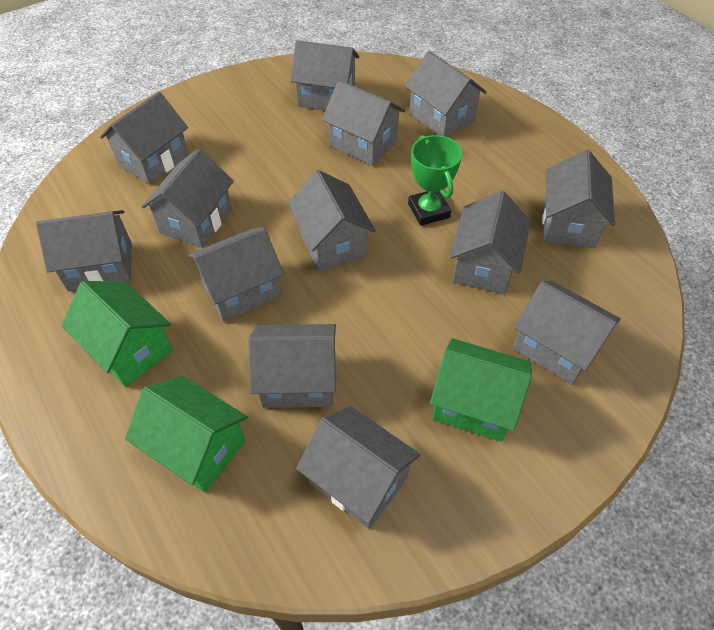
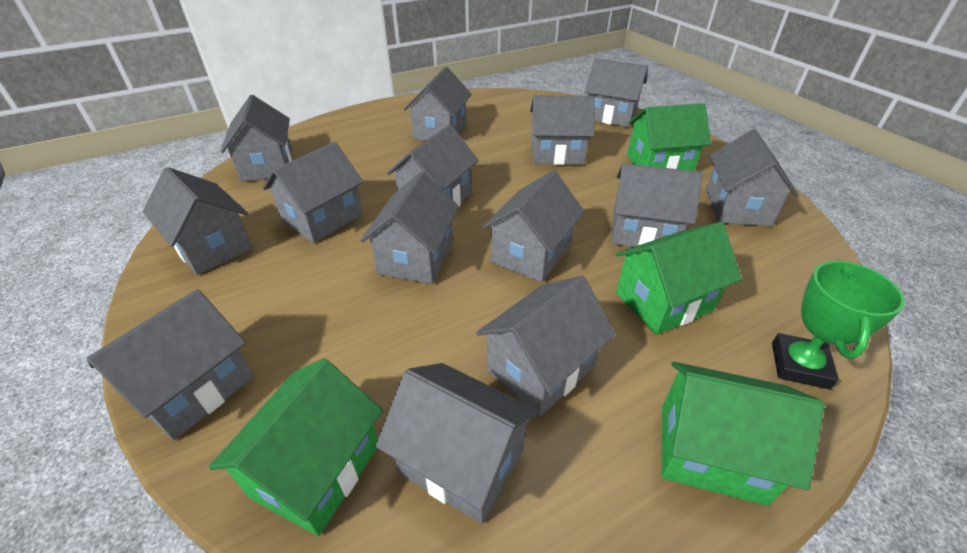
green house: 3 -> 4
grey house: 13 -> 14

